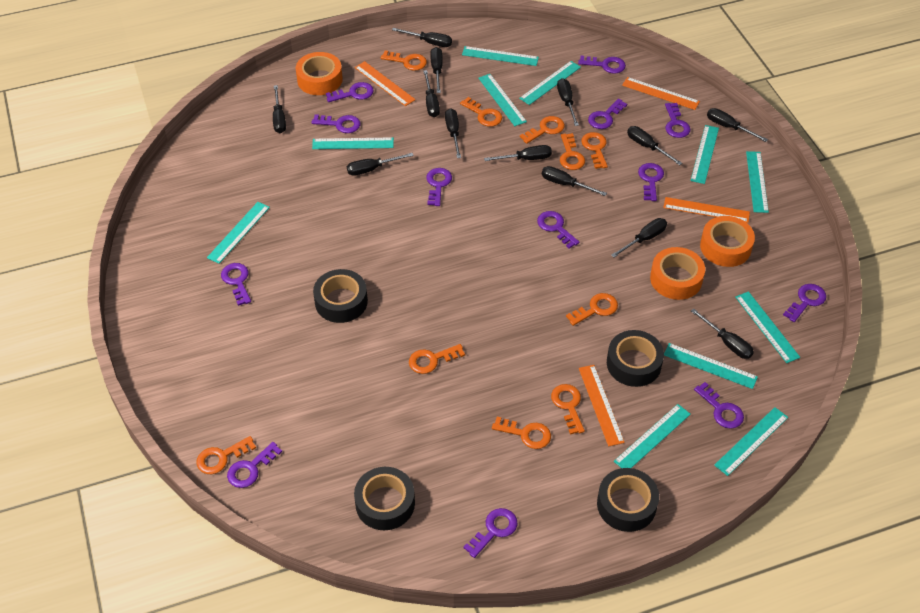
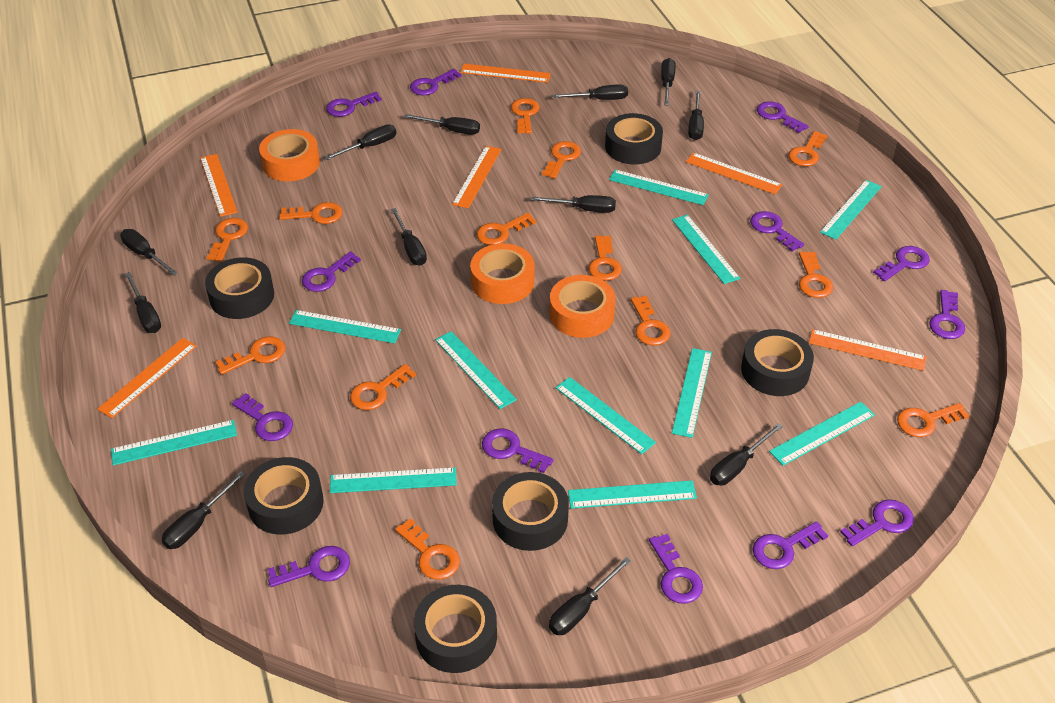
black screwdriver: 13 -> 12
black tape: 4 -> 6
orange key: 10 -> 13
orange ruler: 4 -> 6

